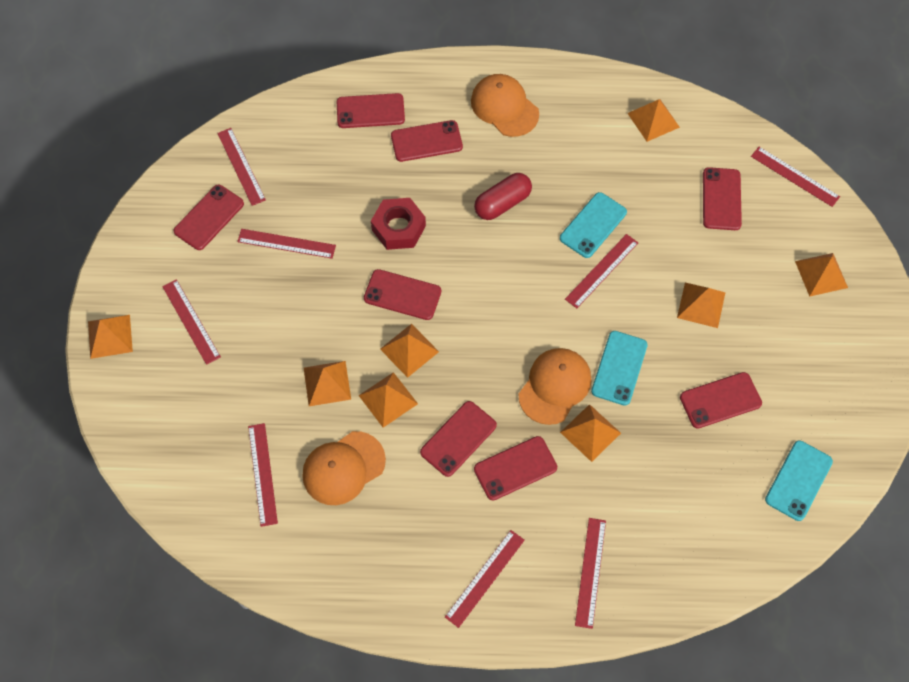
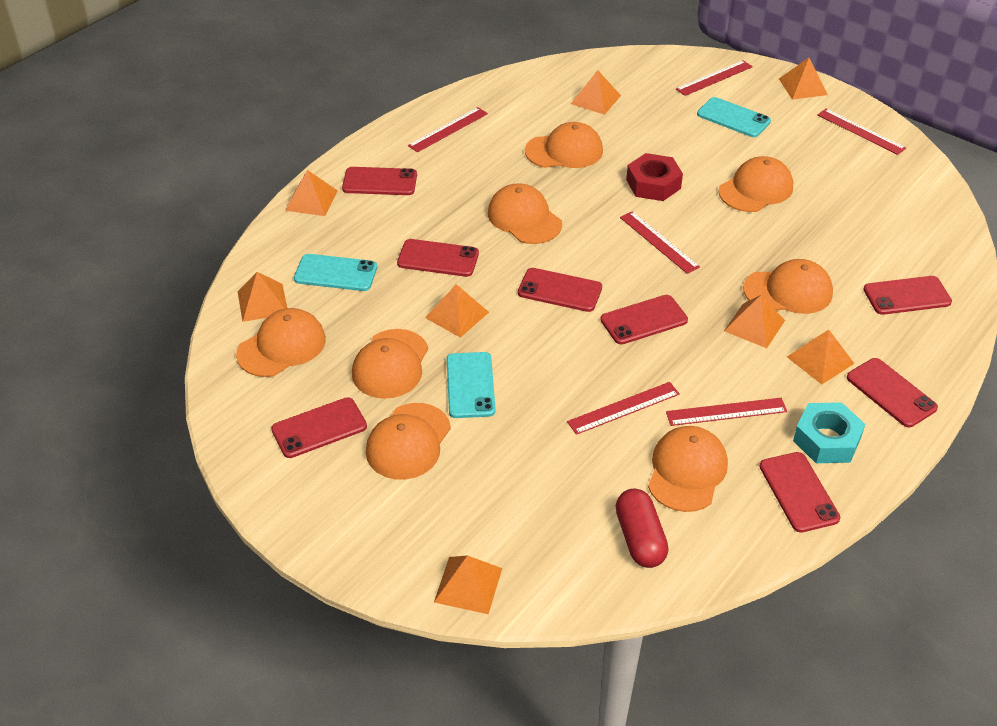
orange cap: 3 -> 8
red ruler: 8 -> 6
turquoise nut: 0 -> 1

